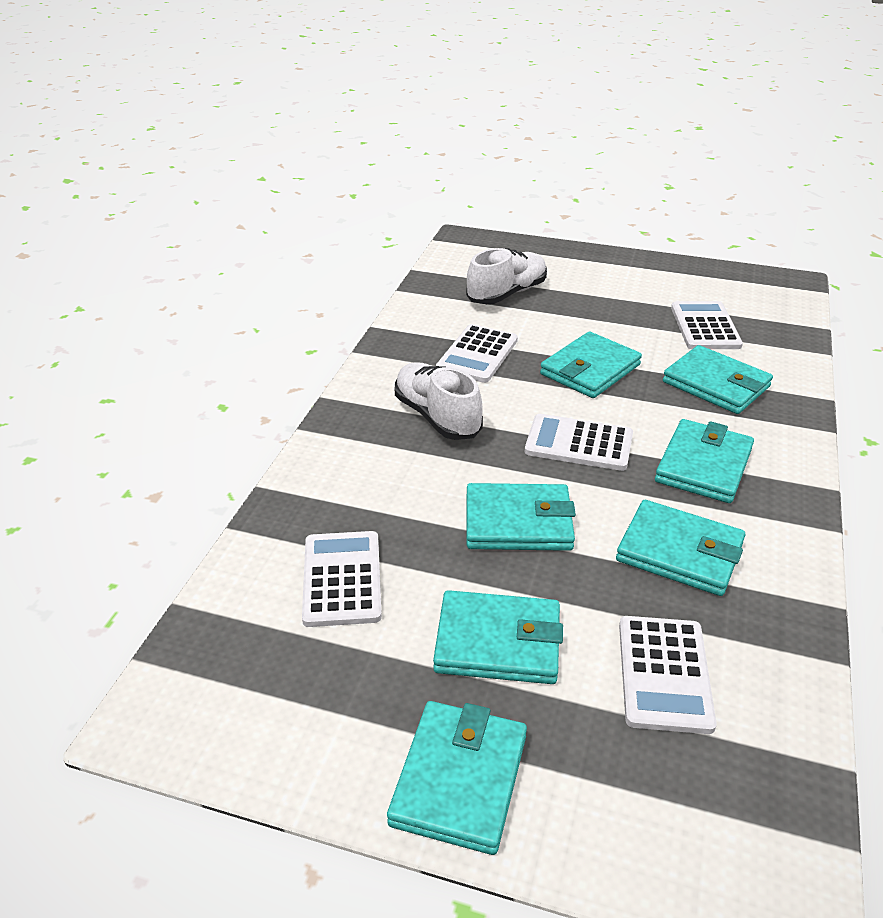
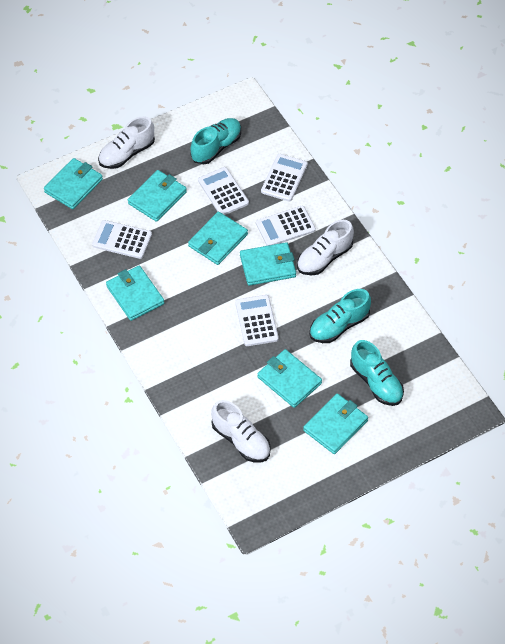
turquoise shoe: 0 -> 3
white shoe: 2 -> 3

